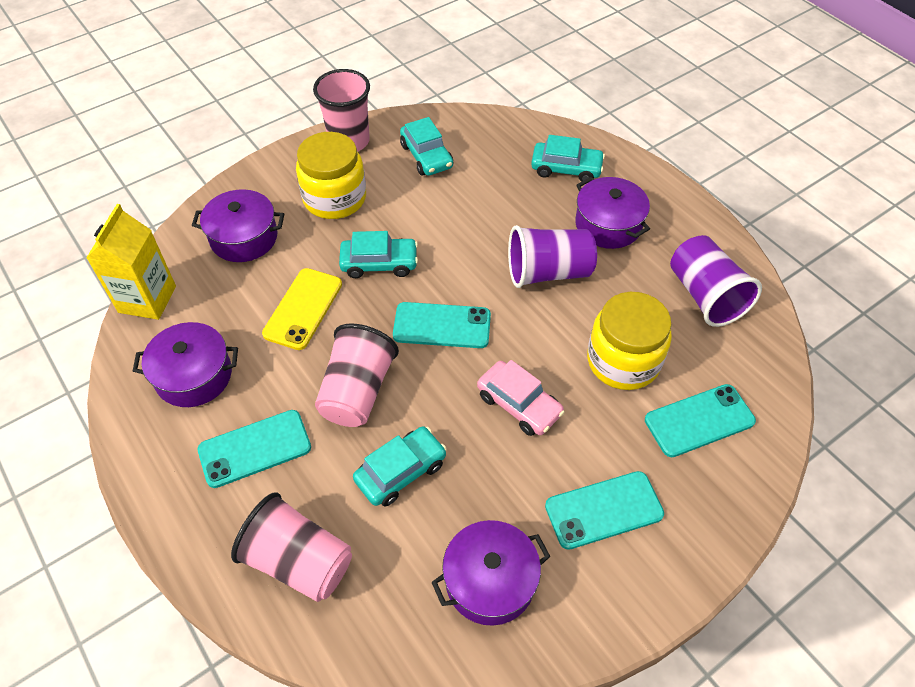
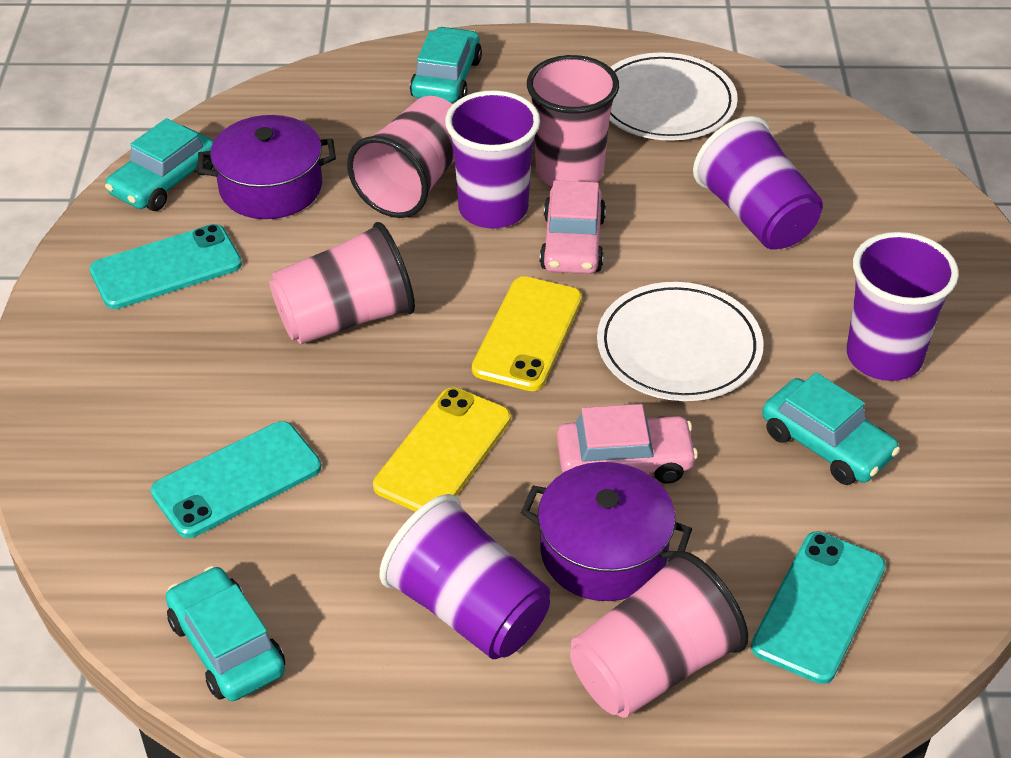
pink car: 1 -> 2
pink cup: 3 -> 4
purple cup: 2 -> 4
purple pot: 4 -> 2
turquoise phone: 4 -> 3
white plate: 0 -> 2
yellow carton: 1 -> 0
yellow jar: 2 -> 0
yellow phone: 1 -> 2

